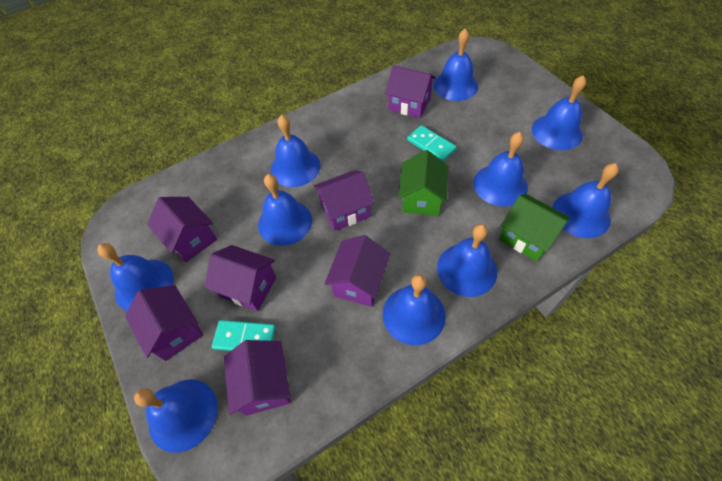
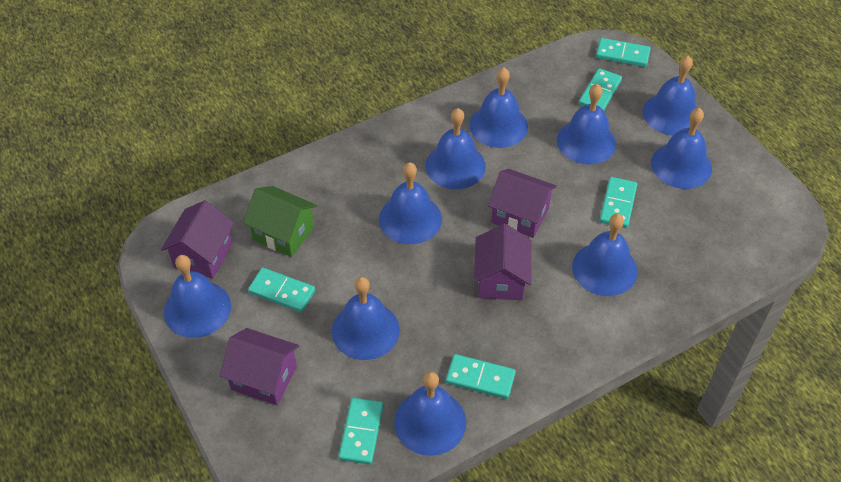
green house: 2 -> 1
purple house: 7 -> 4
turquoise domino: 2 -> 6

